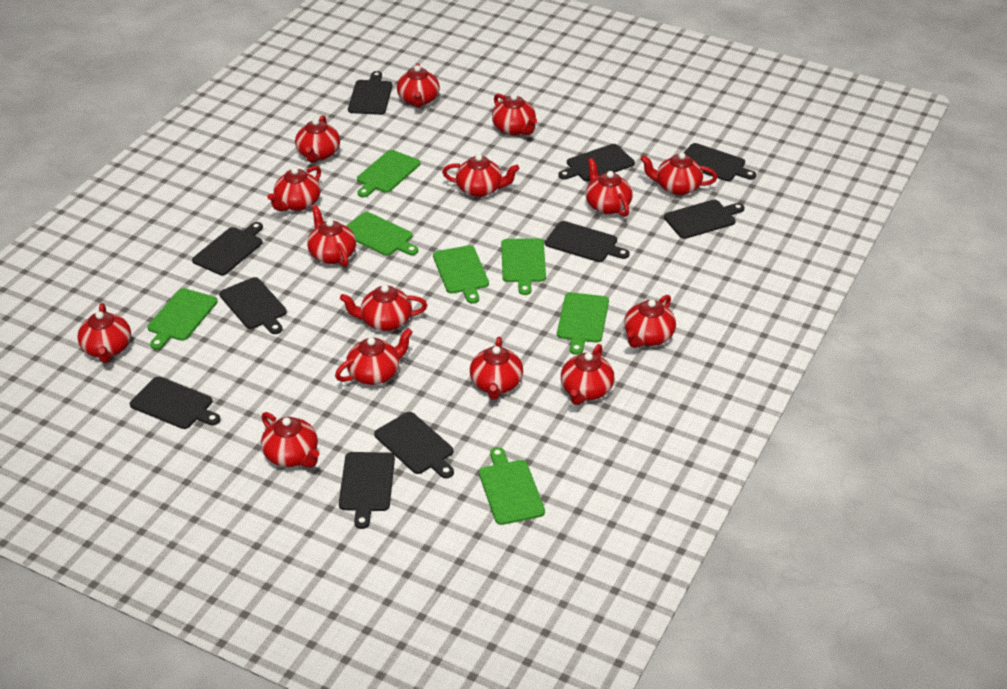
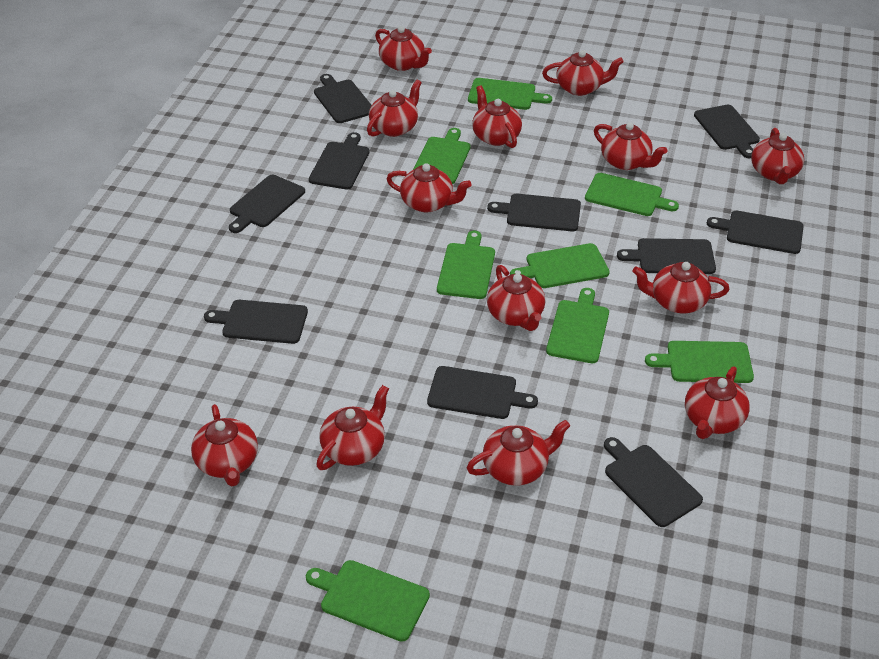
green cutting board: 7 -> 8
red teapot: 15 -> 13

